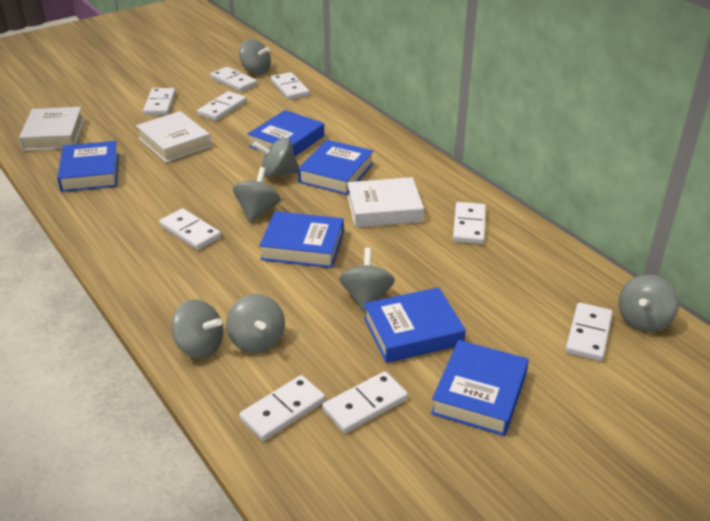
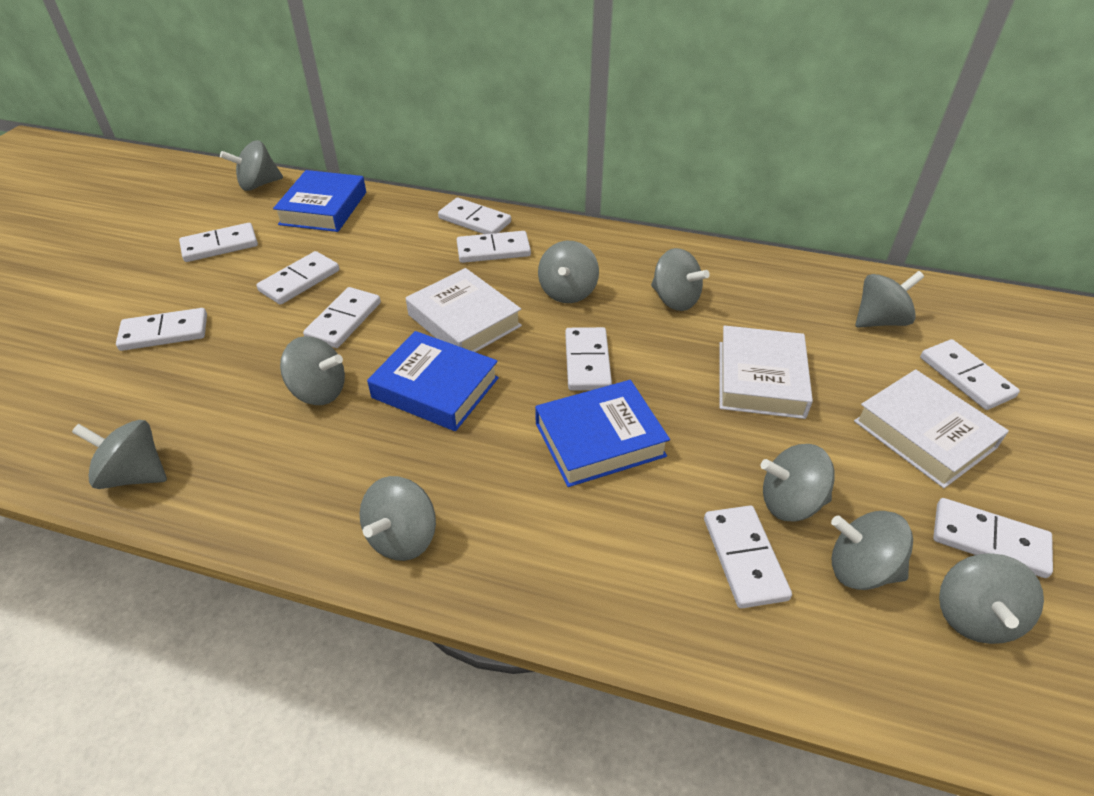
blue book: 6 -> 3
grey spinning top: 7 -> 10
white domino: 9 -> 10

